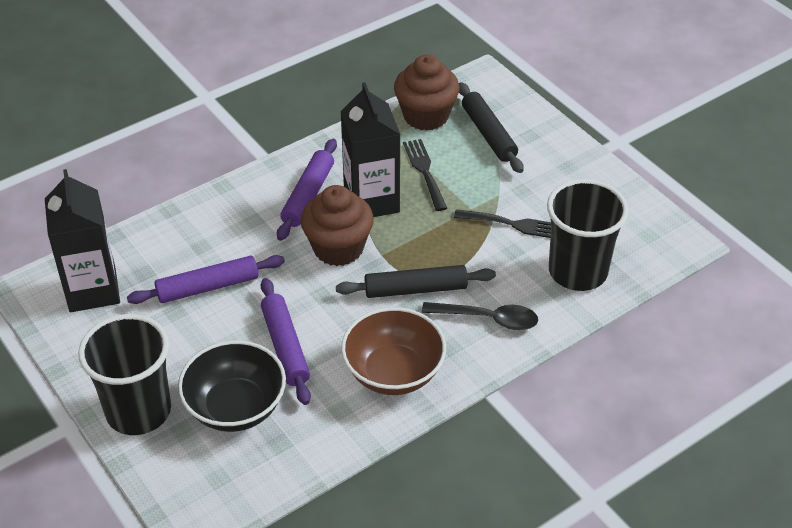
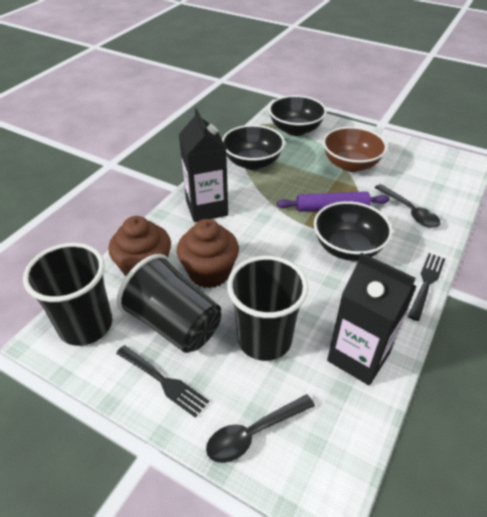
black bowl: 1 -> 3
black cup: 2 -> 3
black rolling pin: 2 -> 0
black spoon: 1 -> 2
purple rolling pin: 3 -> 1

